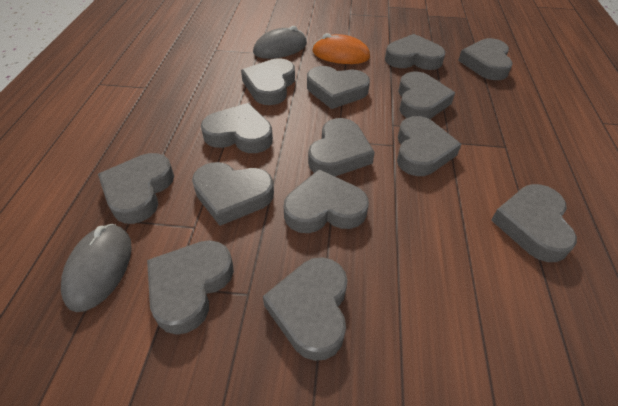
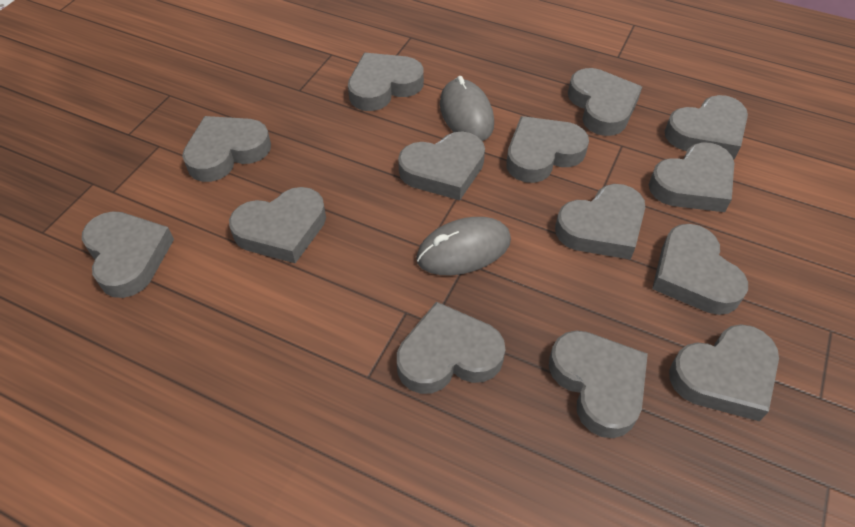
orange mouse: 1 -> 0

